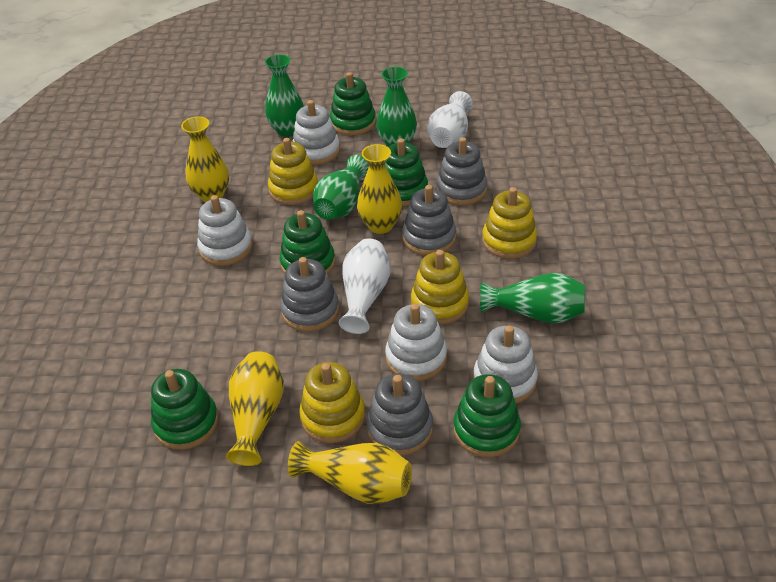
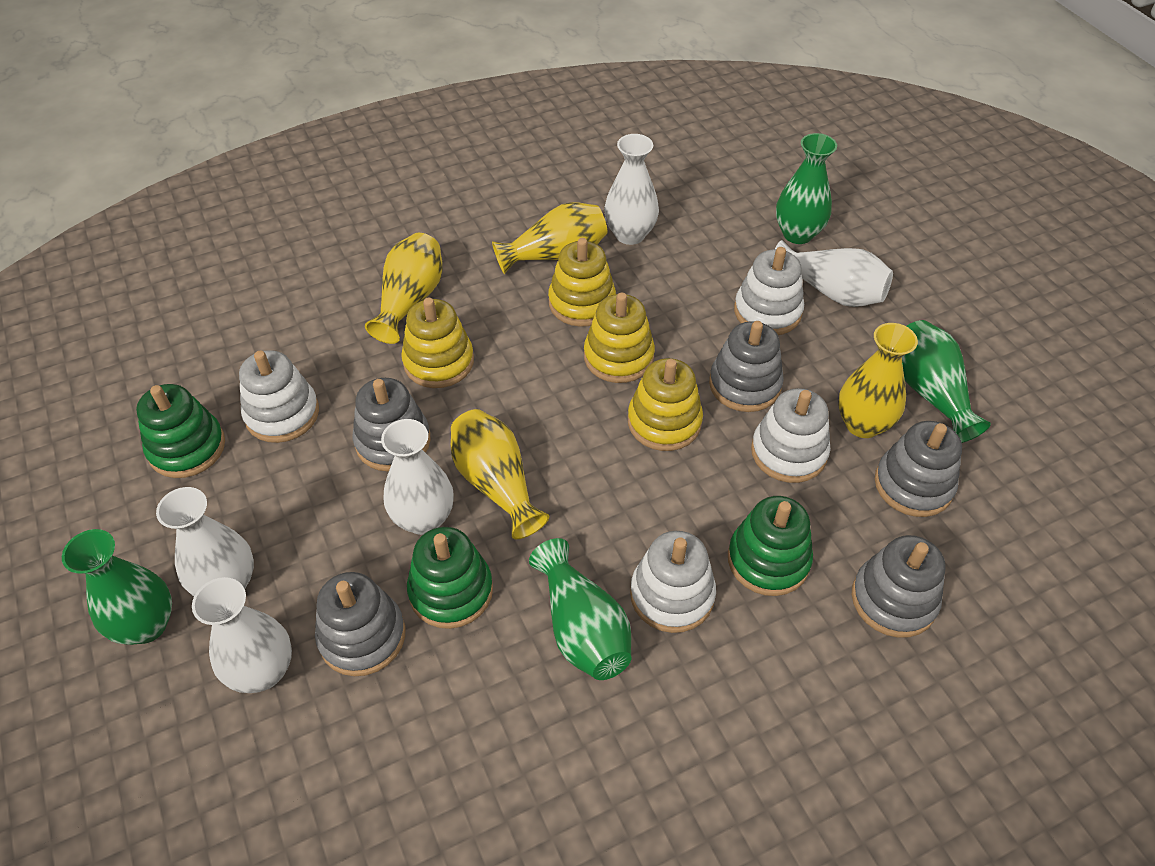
green stacking toy: 5 -> 3
grey stacking toy: 4 -> 5
white vase: 2 -> 5

